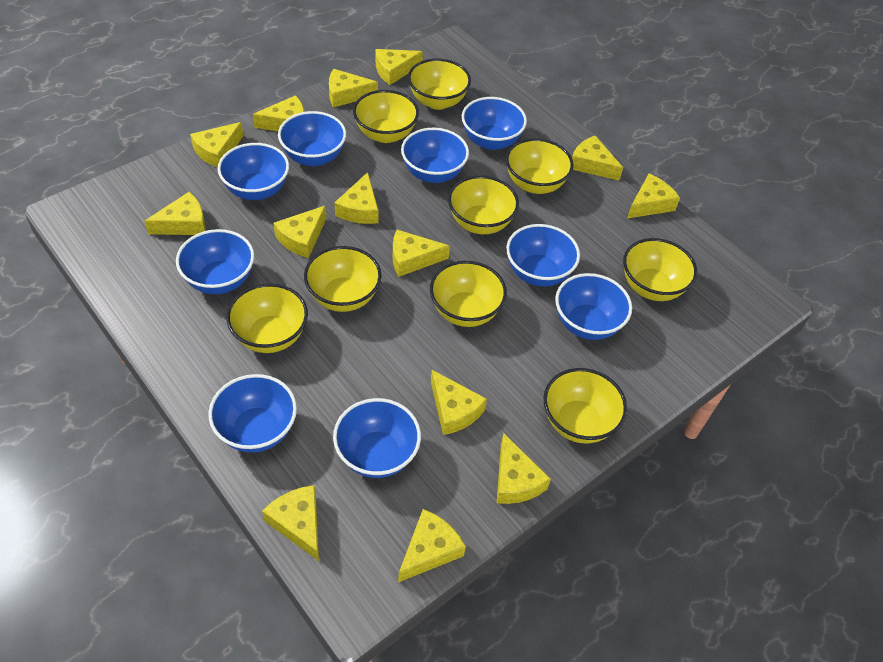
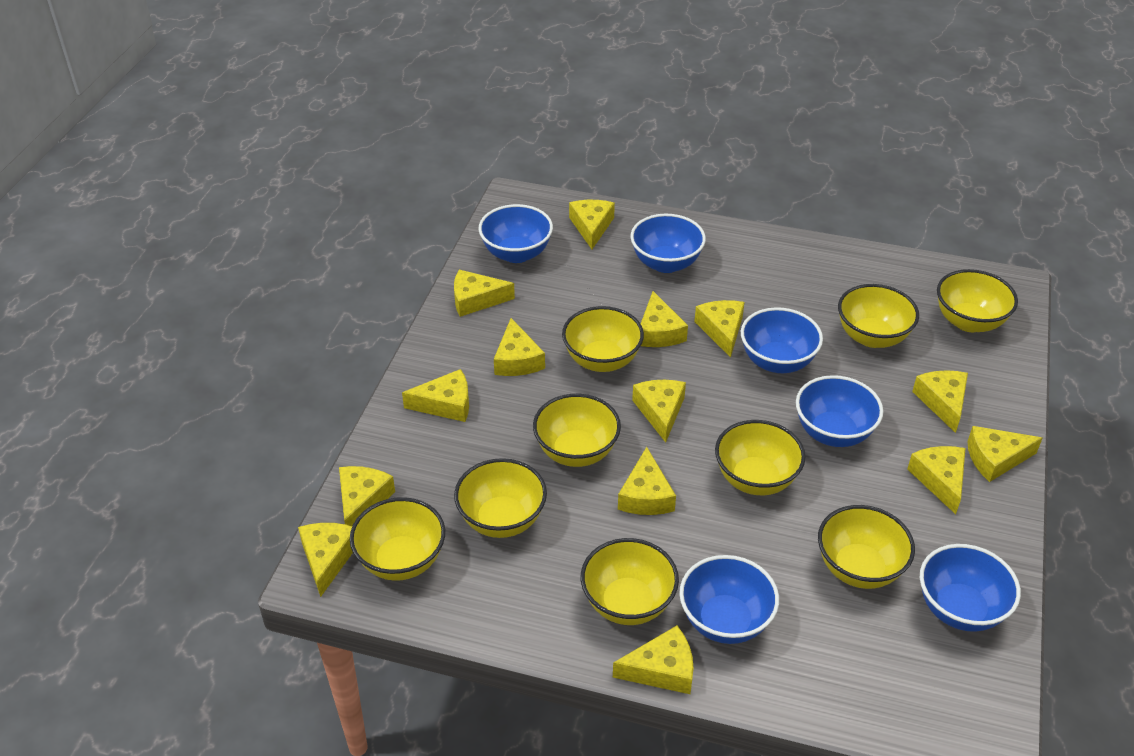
blue bowl: 9 -> 6

